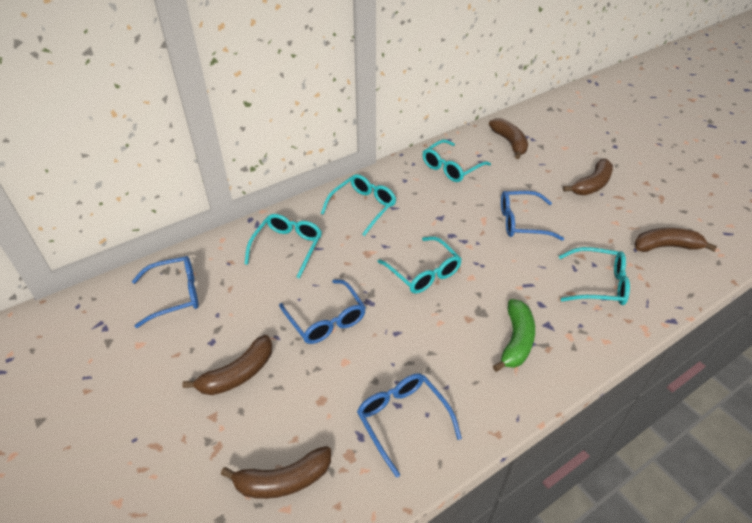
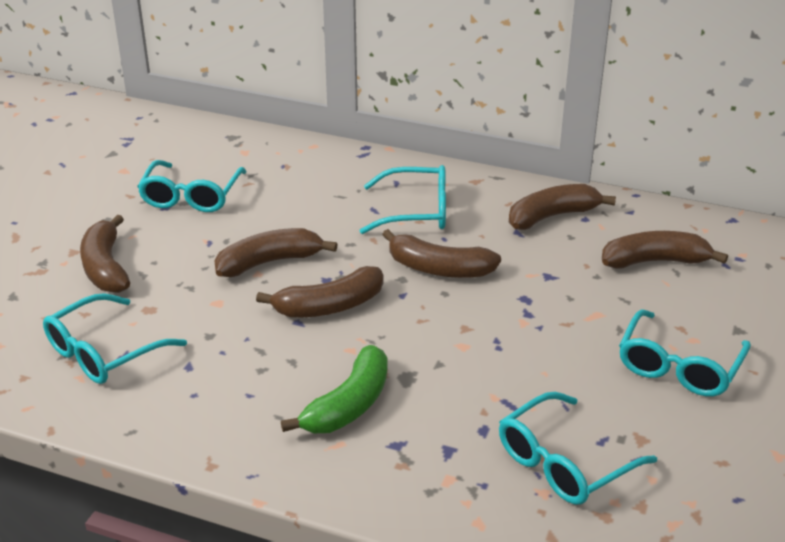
blue glasses: 4 -> 0
brown banana: 5 -> 6

